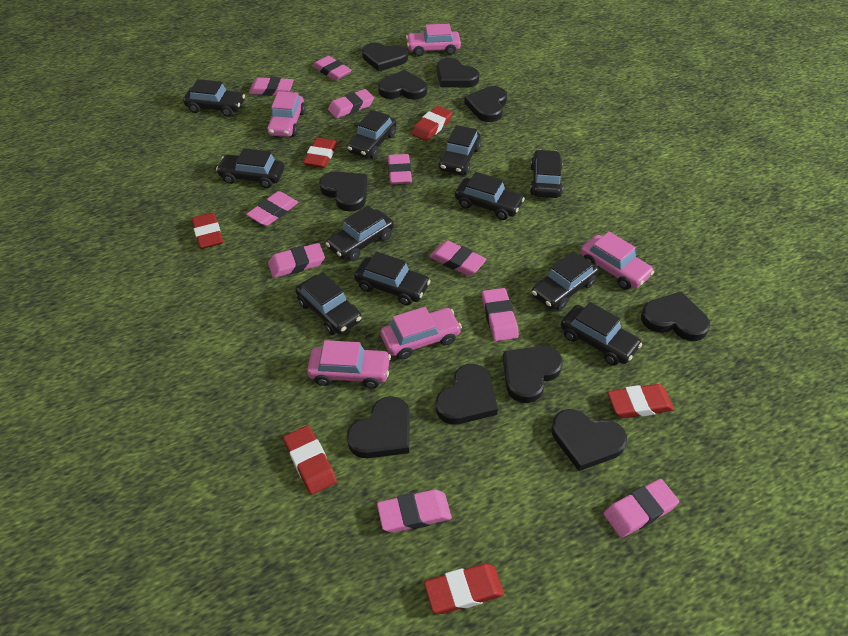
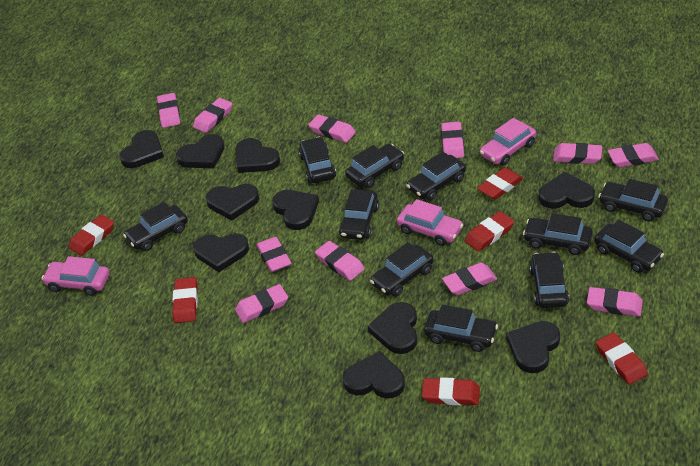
pink car: 5 -> 3
pink eraser: 10 -> 11

